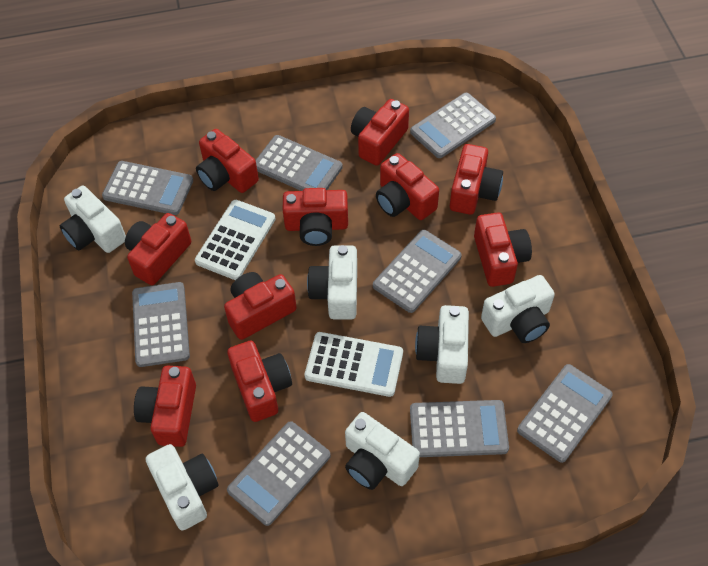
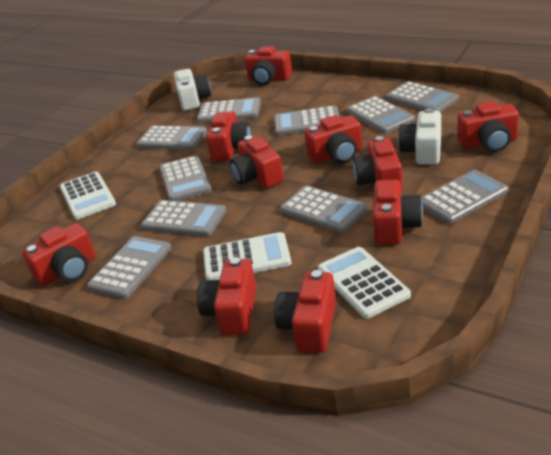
grey calculator: 8 -> 10
white calculator: 2 -> 3
white camera: 6 -> 2

